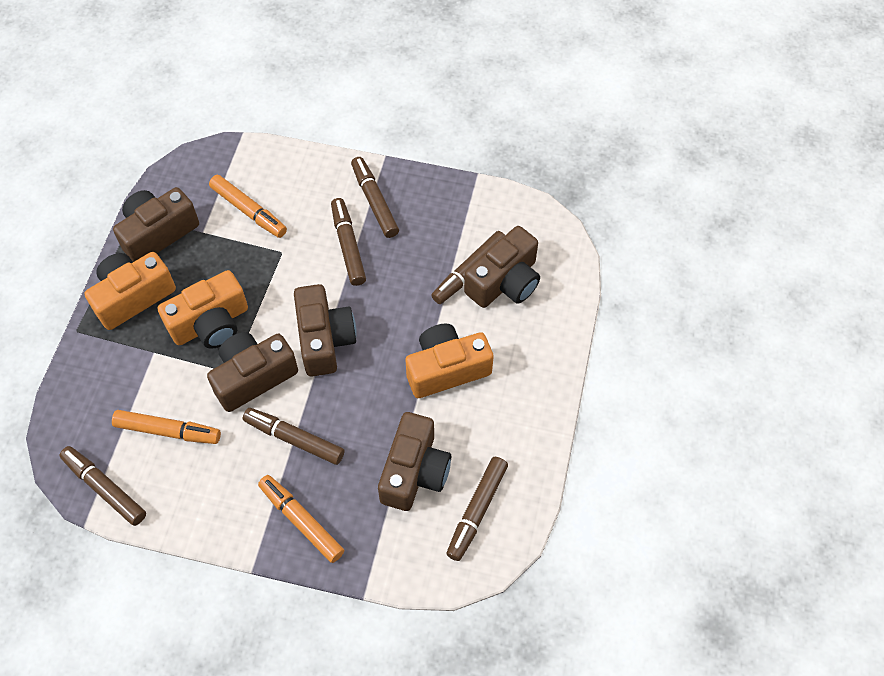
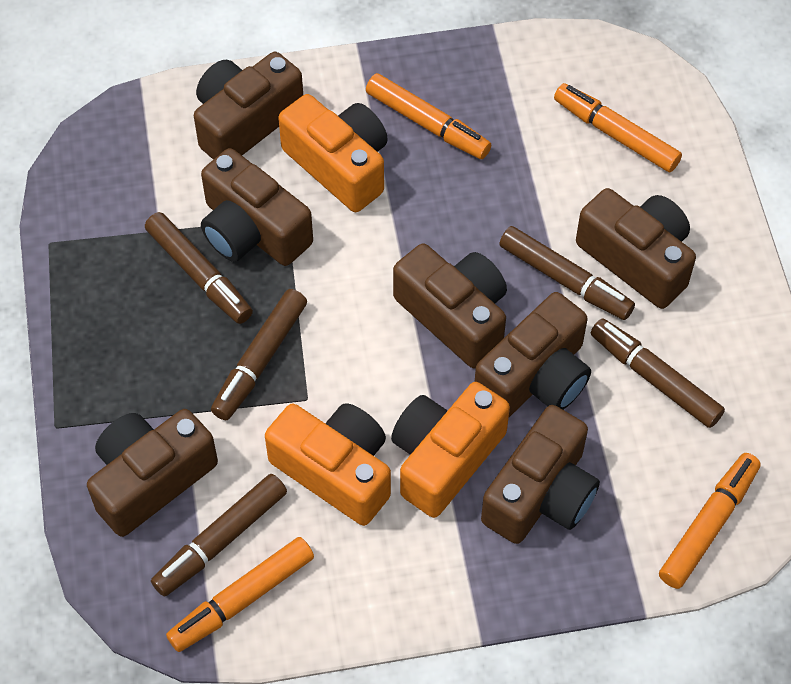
brown camera: 5 -> 7
brown marker: 6 -> 5
orange marker: 3 -> 4

